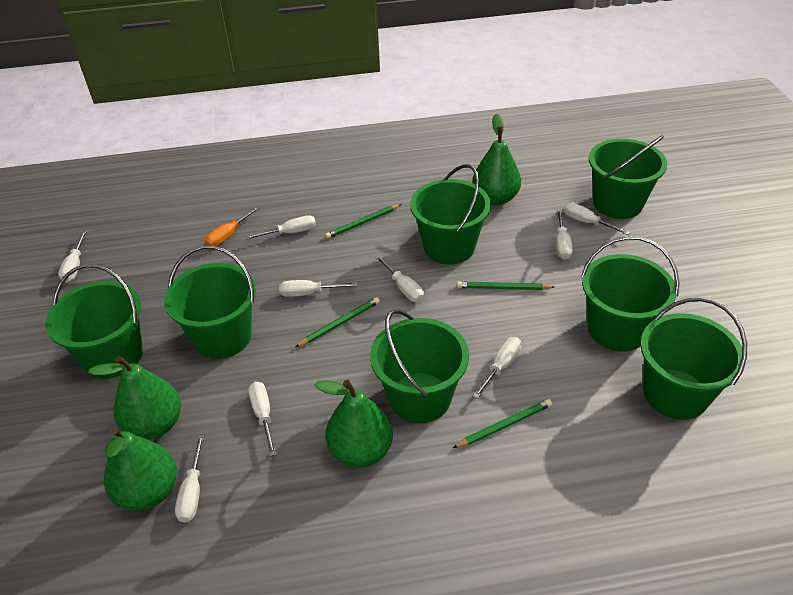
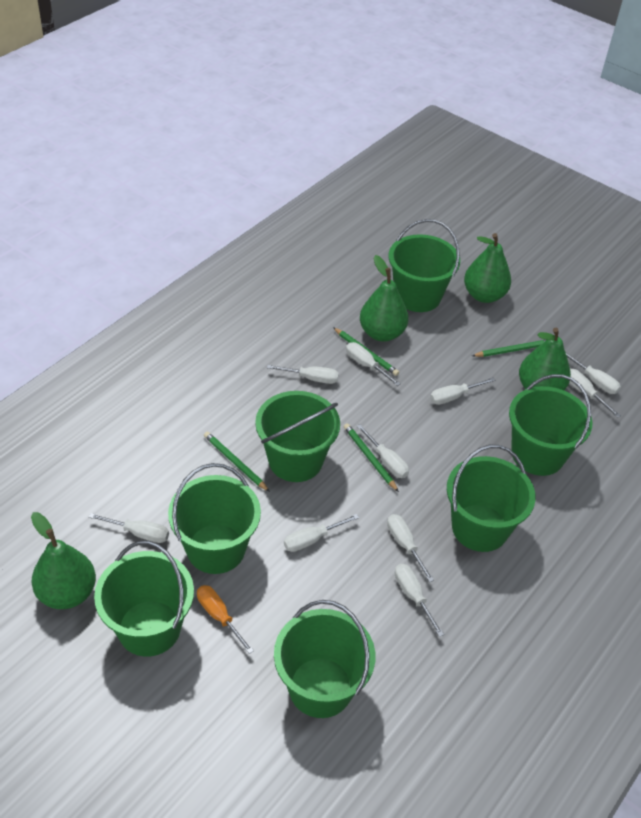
white screwdriver: 9 -> 10

